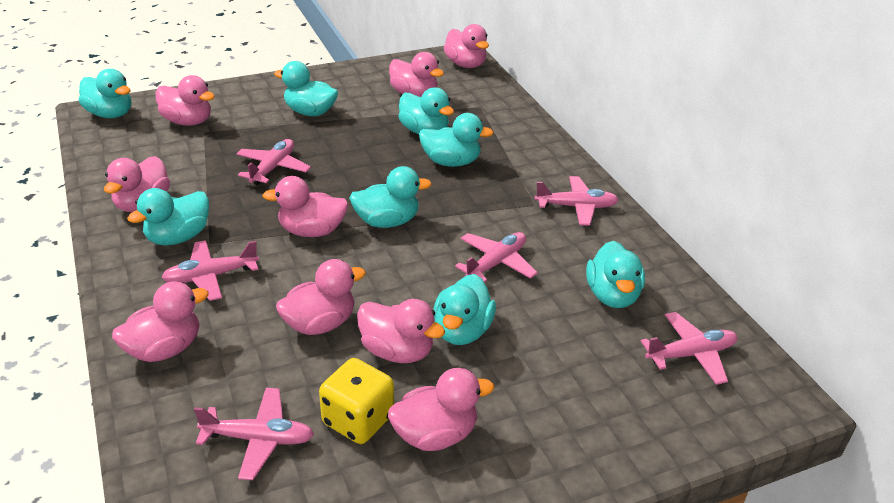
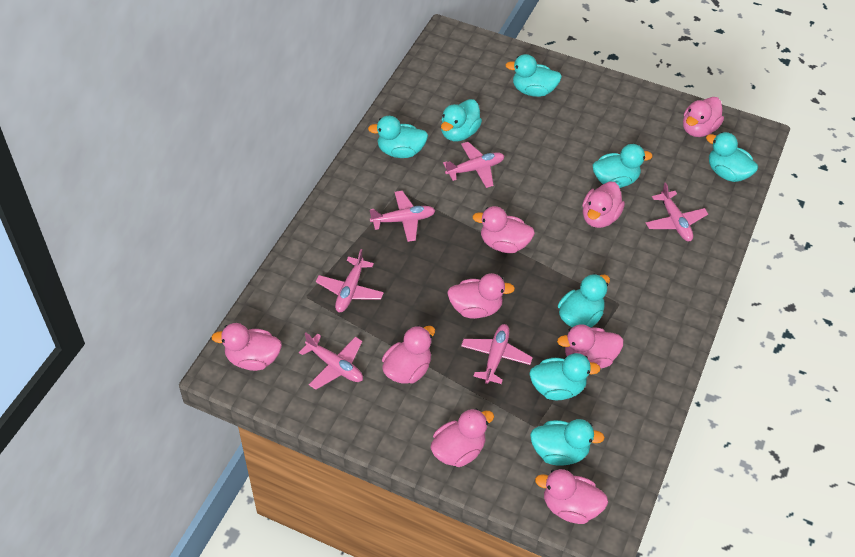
yellow dice: 1 -> 0

